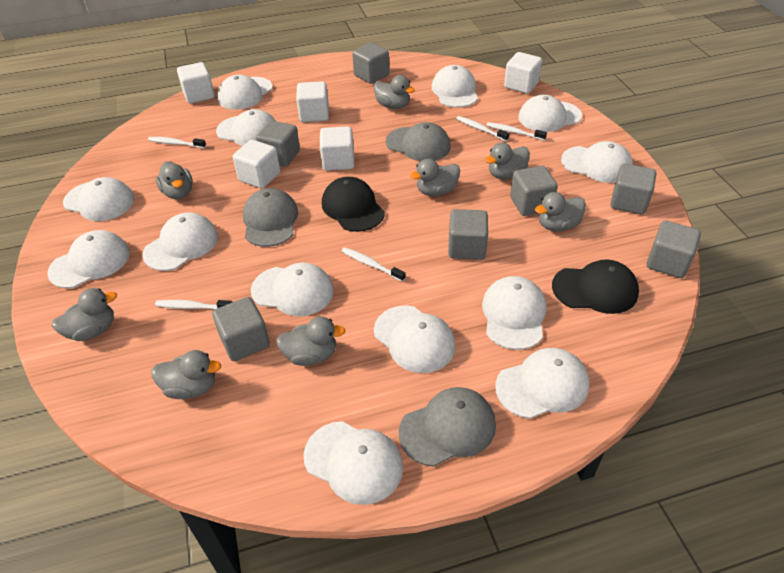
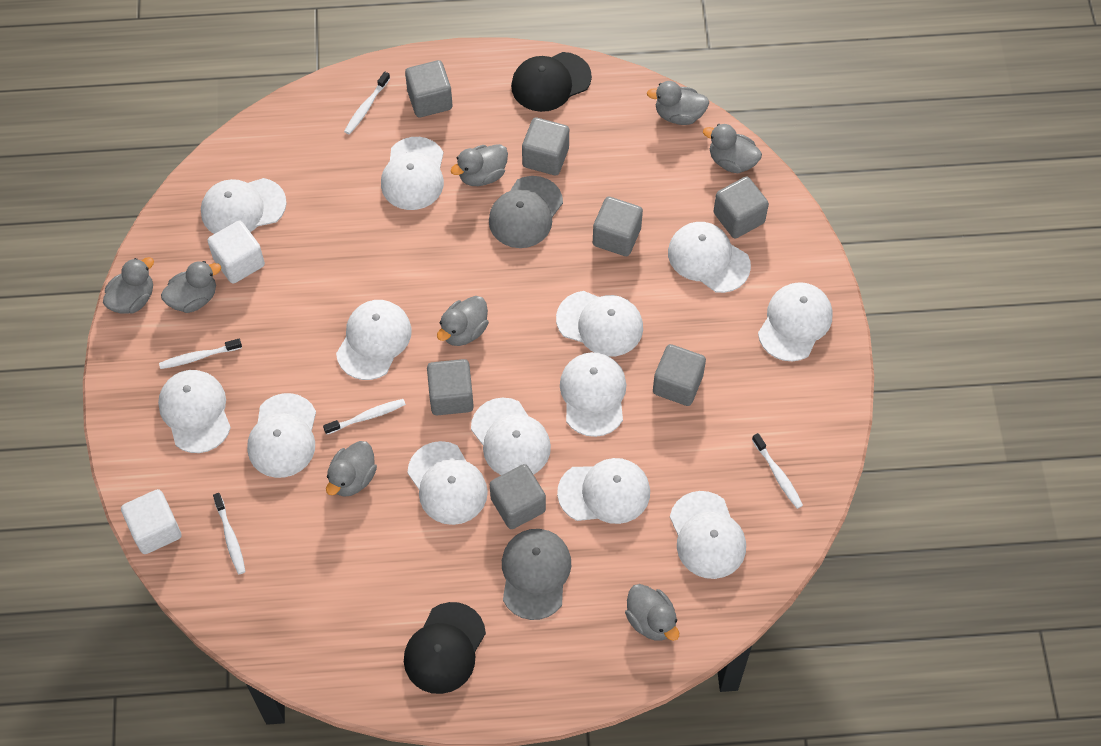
grey cap: 3 -> 2
white cube: 5 -> 2

